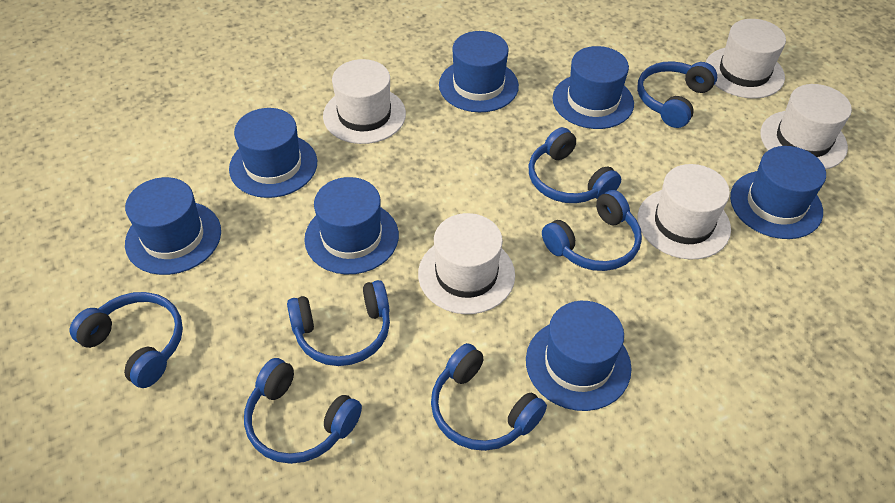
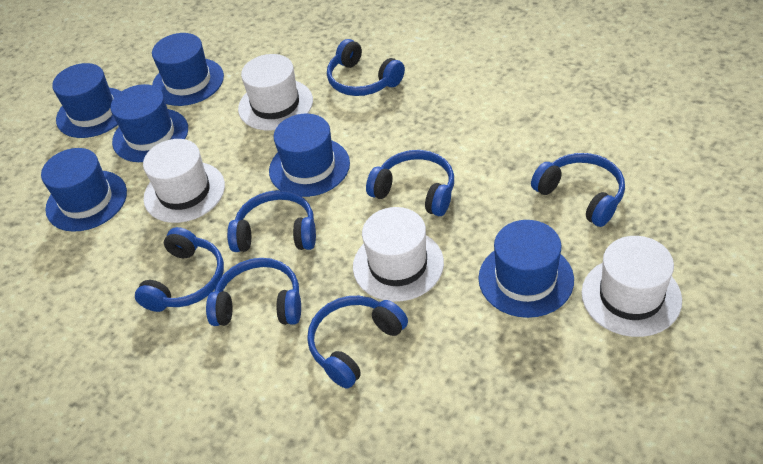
blue hat: 7 -> 6
white hat: 5 -> 4

